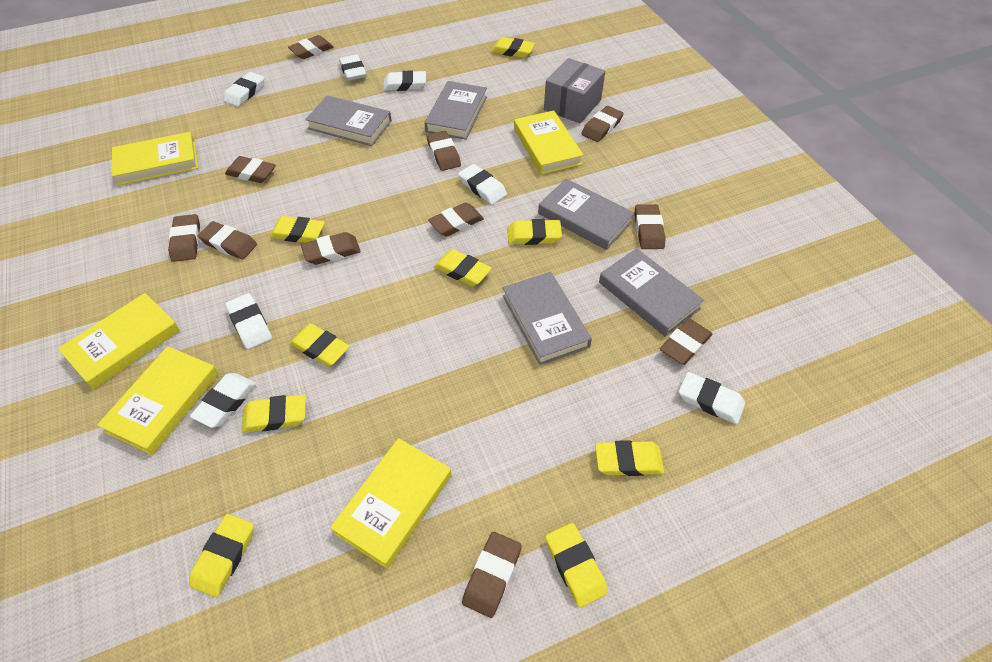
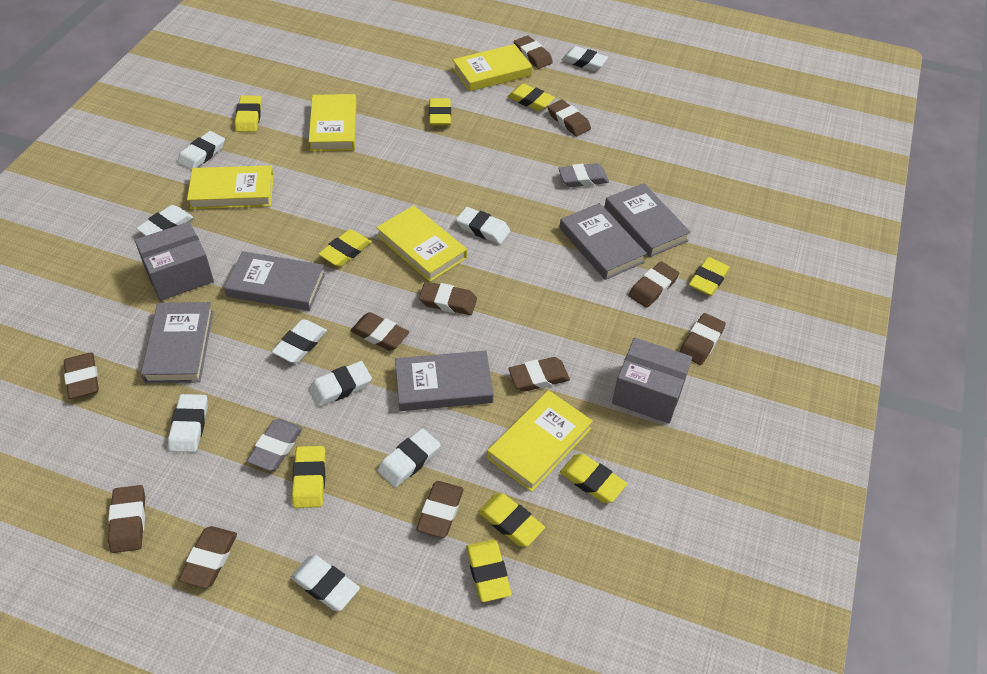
grey box: 1 -> 2
grey eraser: 0 -> 2
white eraser: 7 -> 9

